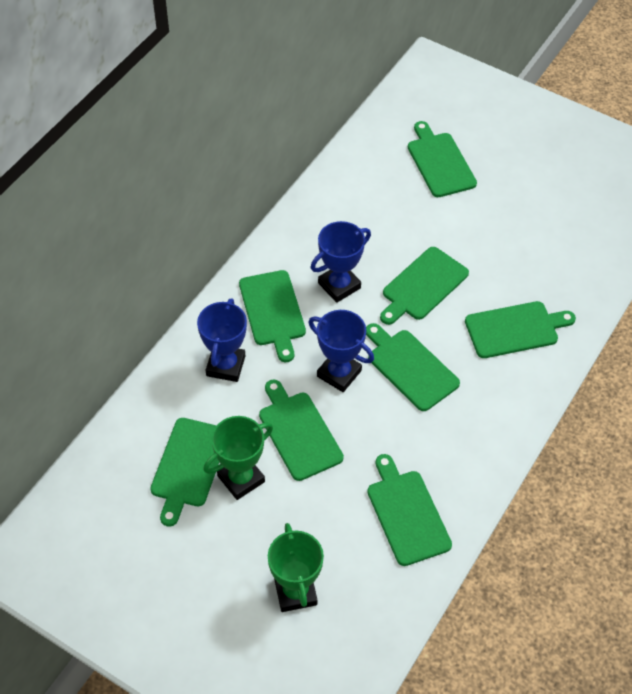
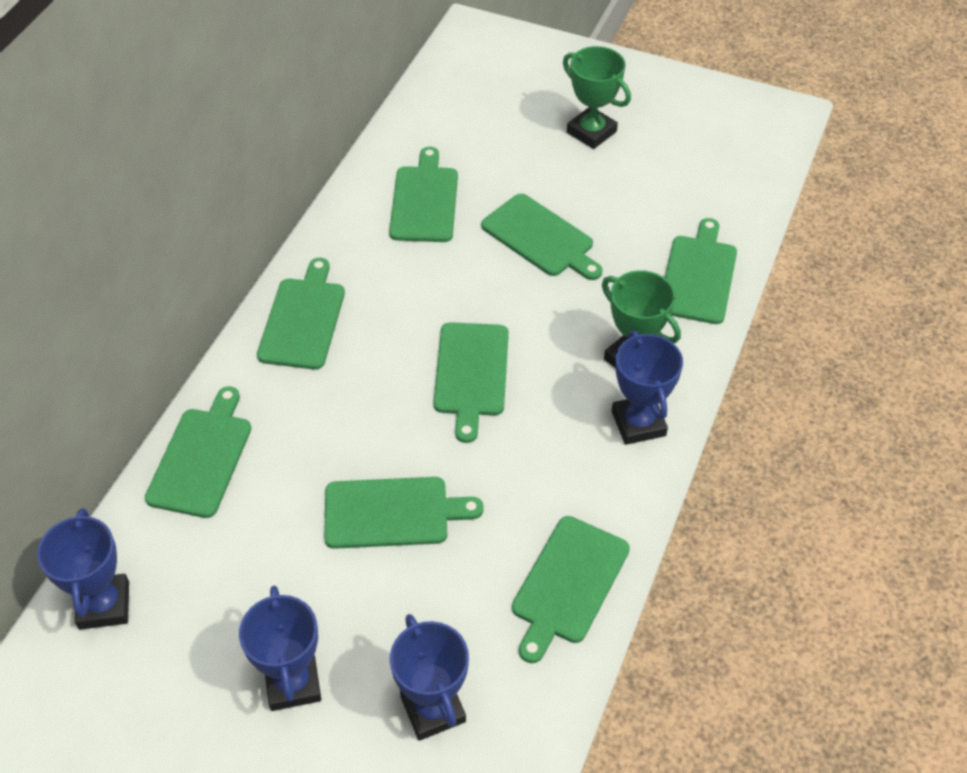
blue trophy: 3 -> 4

